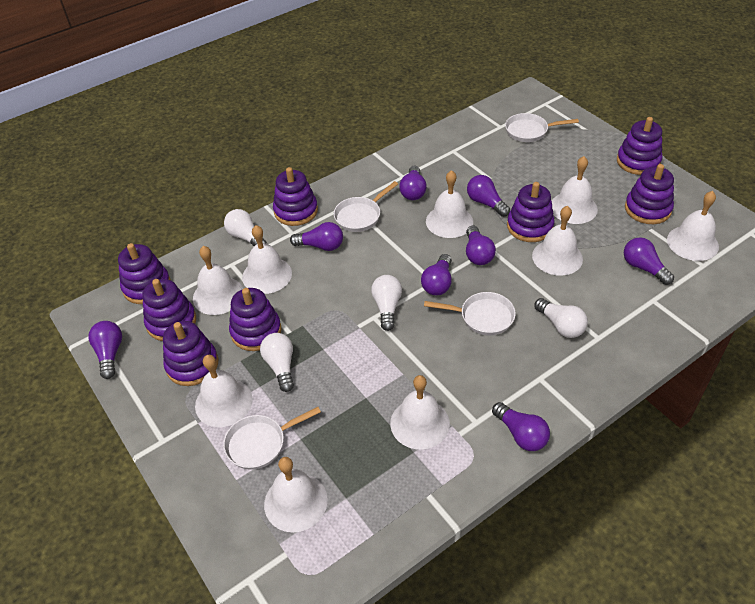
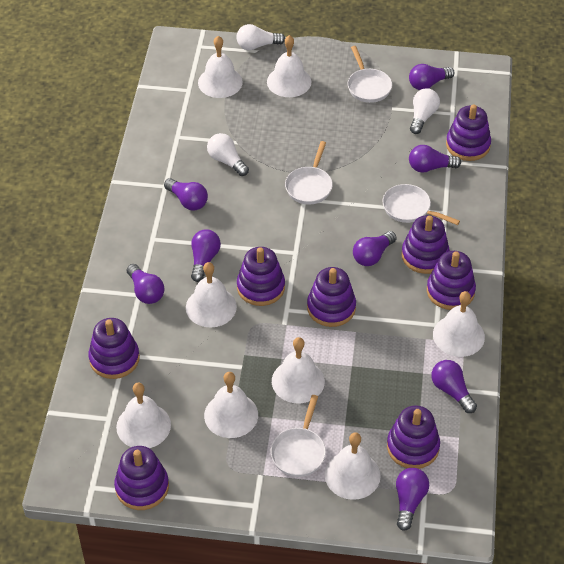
white bell: 9 -> 8
white light bulb: 4 -> 3

